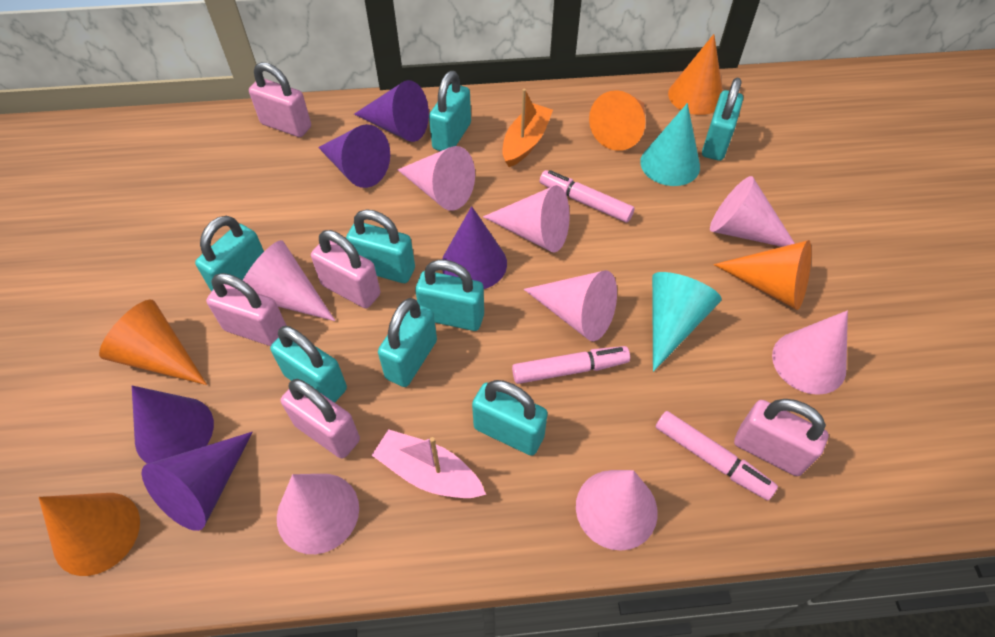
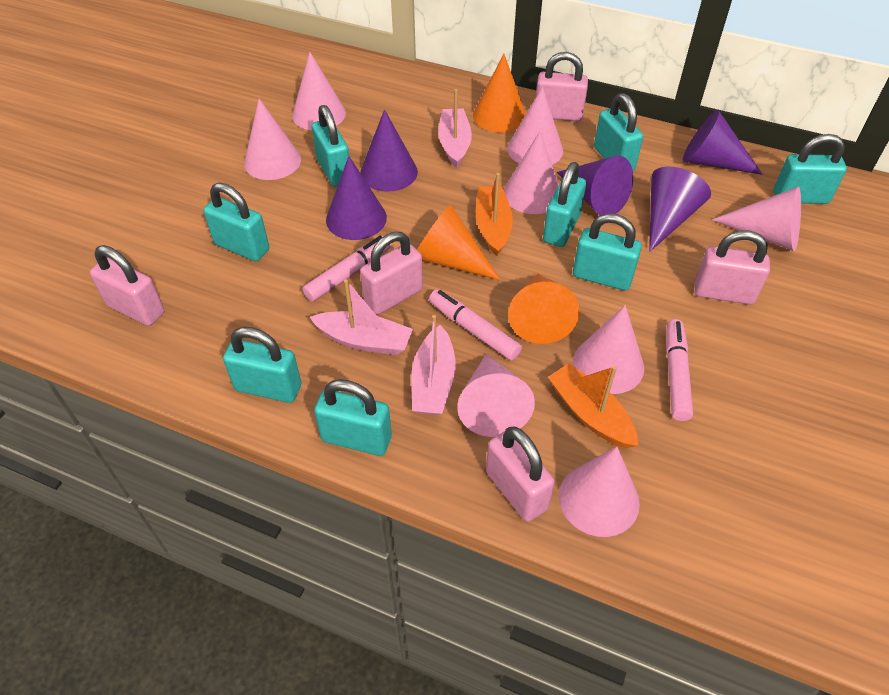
orange boat: 1 -> 2
orange cone: 5 -> 3
pink boat: 1 -> 3
turquoise cone: 2 -> 0

